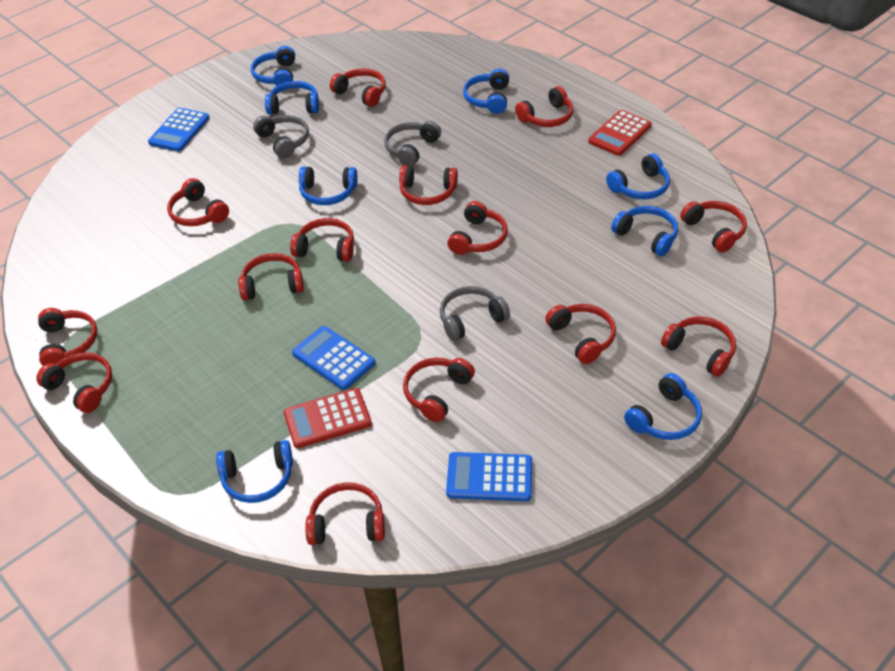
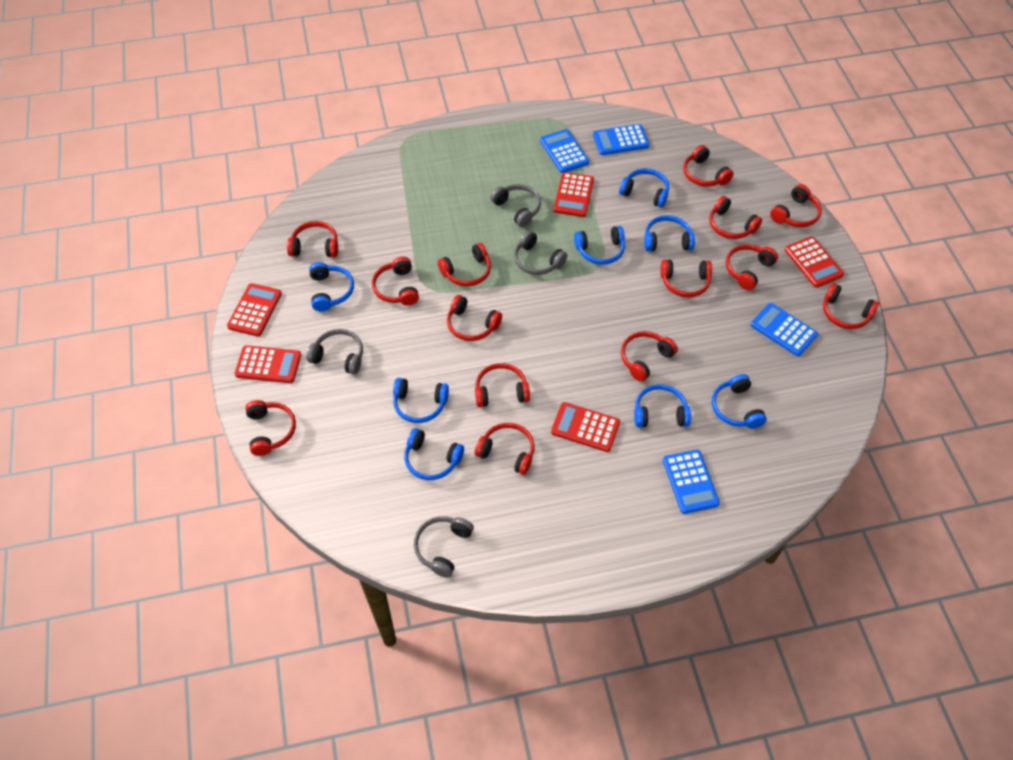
blue calculator: 3 -> 4
grey headphones: 3 -> 4
red calculator: 2 -> 5

